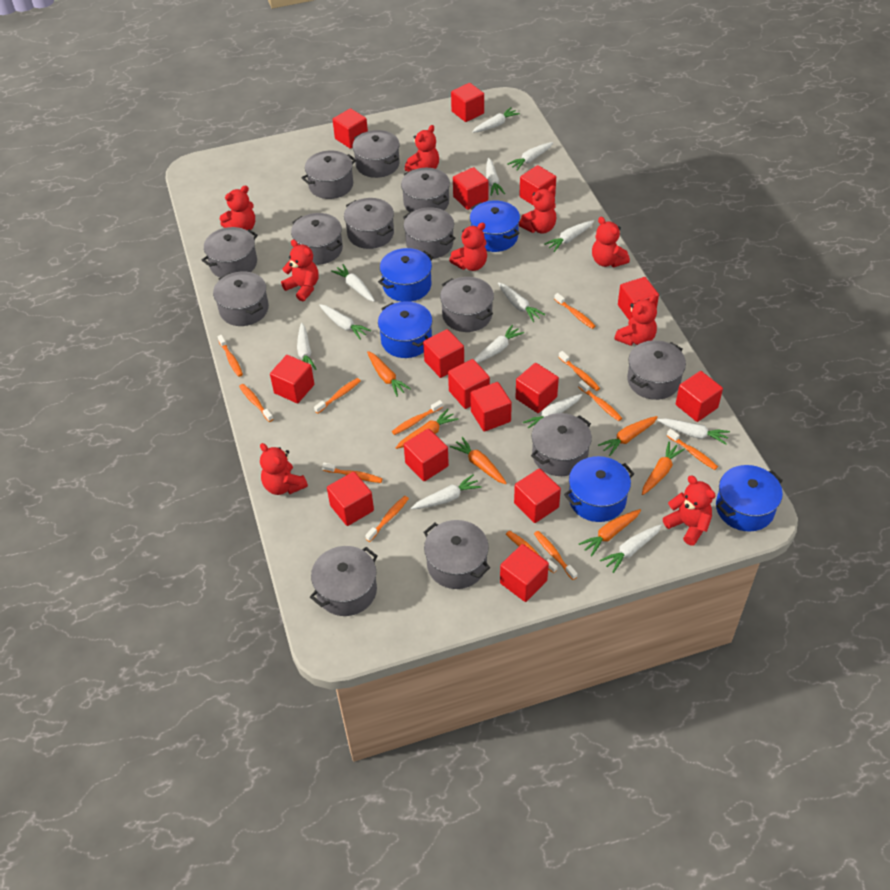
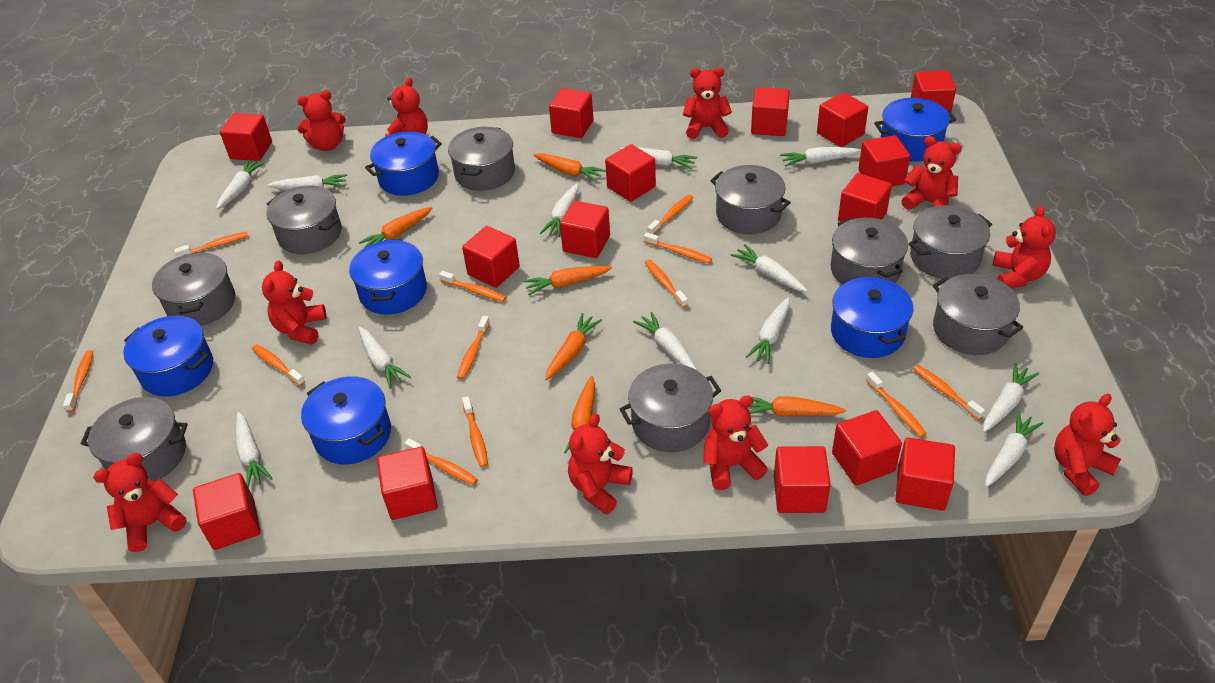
blue pot: 5 -> 6
grey pot: 13 -> 9
red teddy bear: 9 -> 10
white carrot: 13 -> 12

